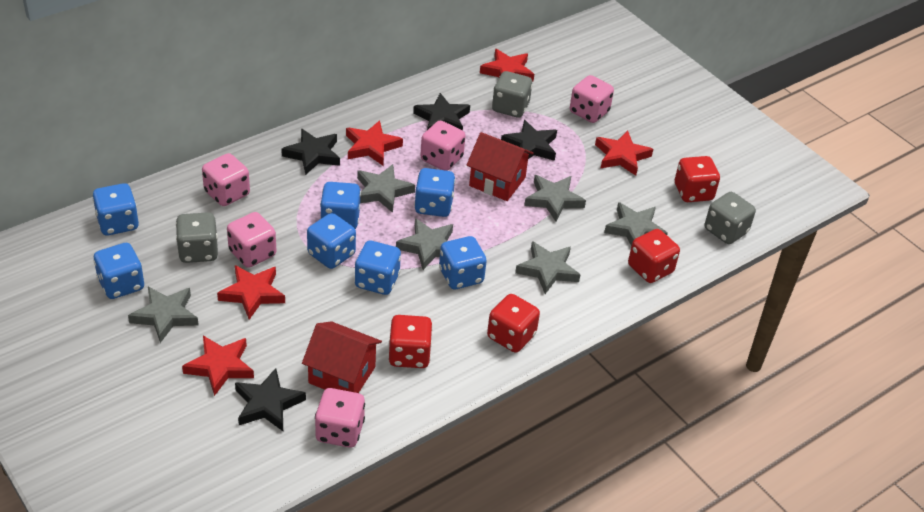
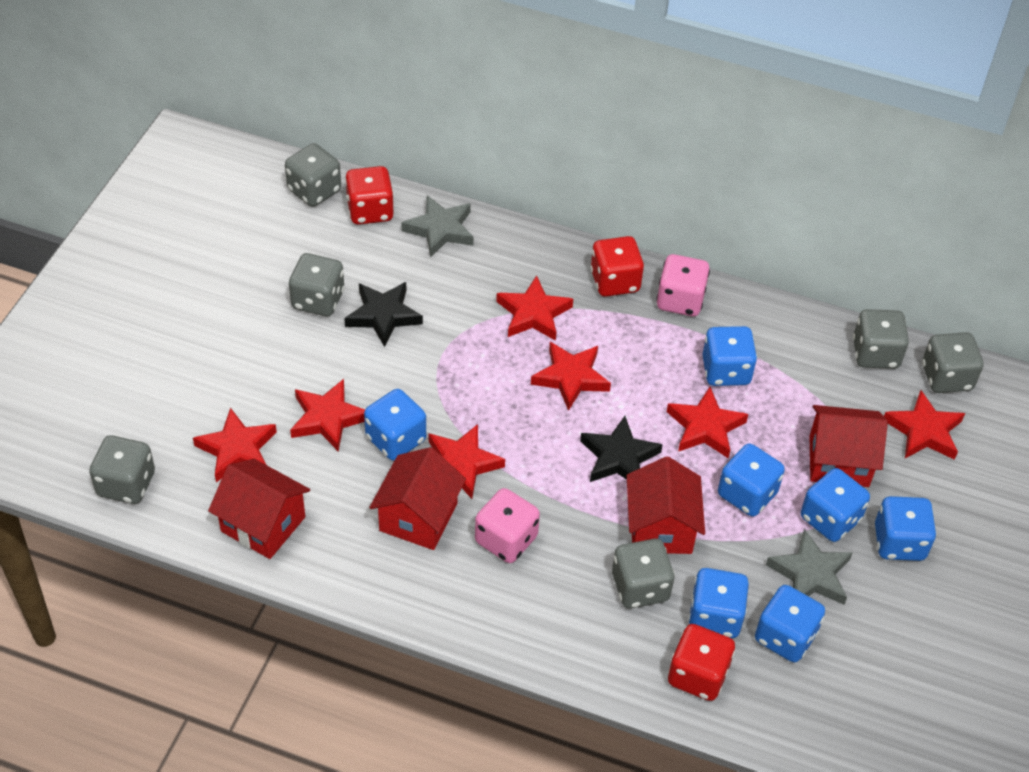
black star: 4 -> 2
grey dice: 3 -> 6
grey star: 6 -> 2
pink dice: 5 -> 2
red dice: 4 -> 3
red house: 2 -> 4
red star: 5 -> 7

